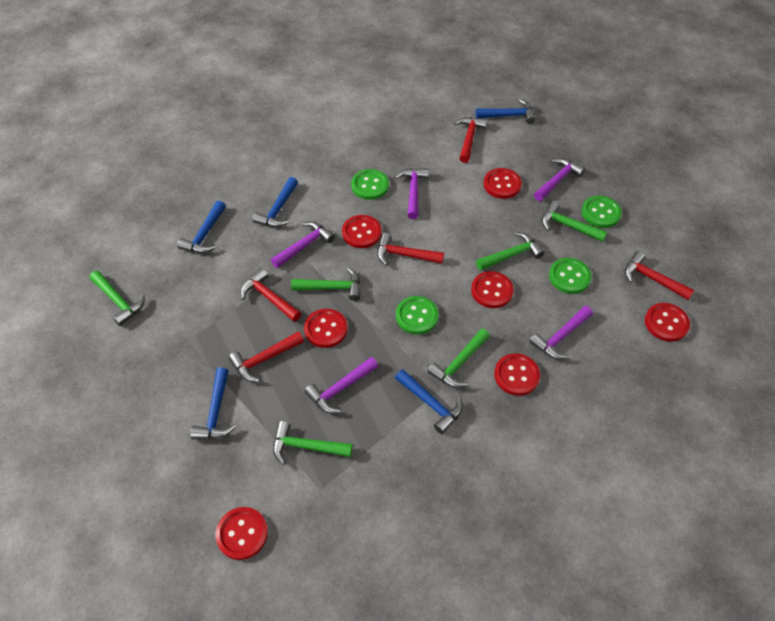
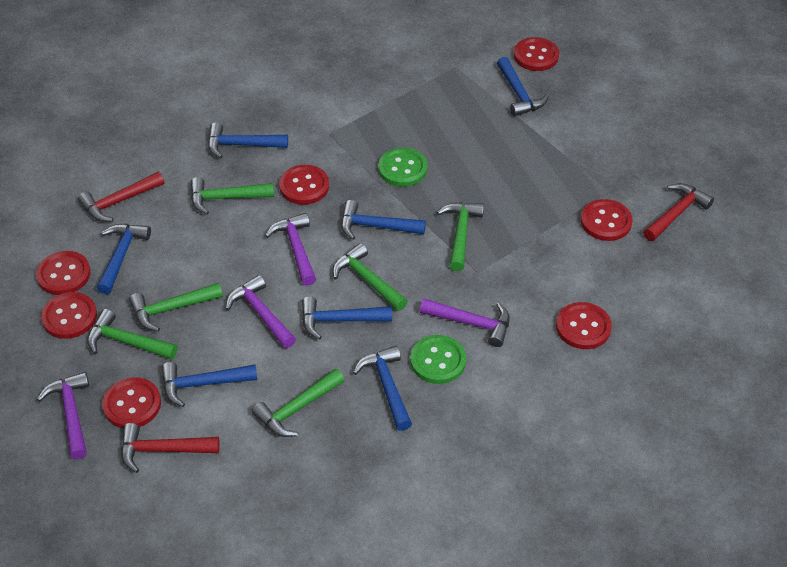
blue hammer: 5 -> 7
green button: 4 -> 2
purple hammer: 5 -> 4
red hammer: 5 -> 3

